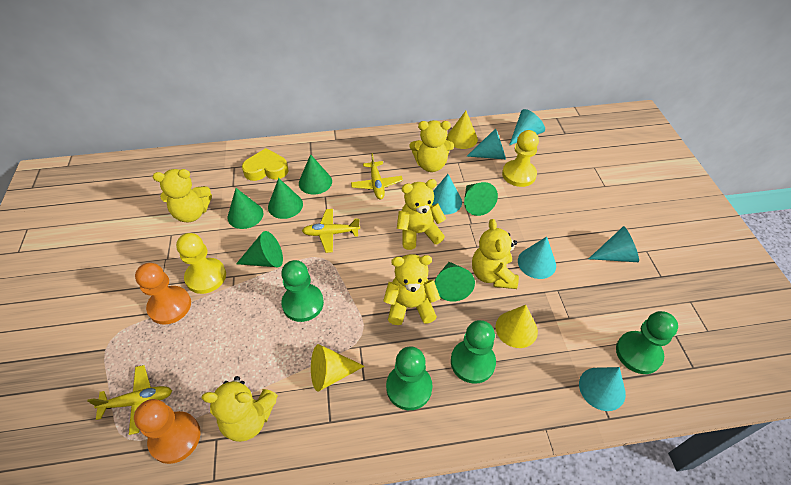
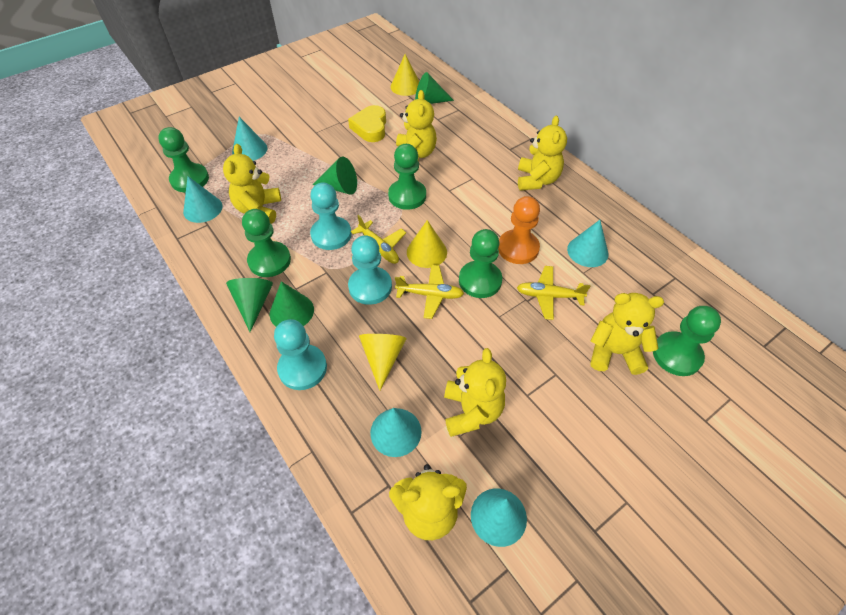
green cone: 6 -> 4
green pawn: 4 -> 5
orange pawn: 2 -> 1
turquoise cone: 6 -> 5
turquoise pawn: 0 -> 3
yellow pawn: 2 -> 0

